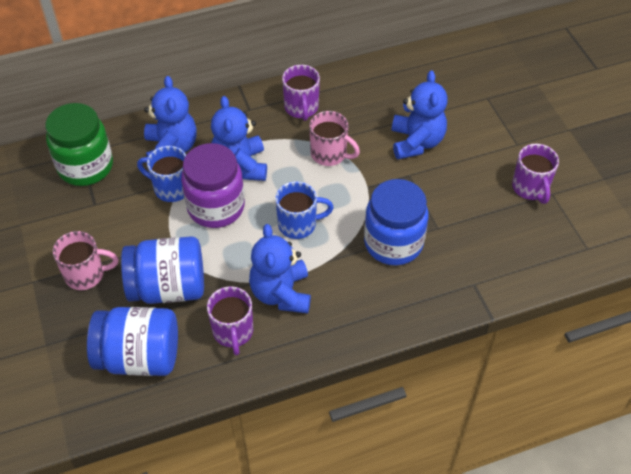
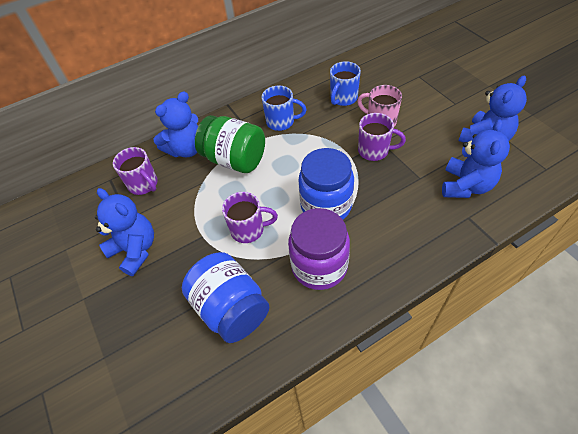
blue jar: 3 -> 2
pink mug: 2 -> 1

